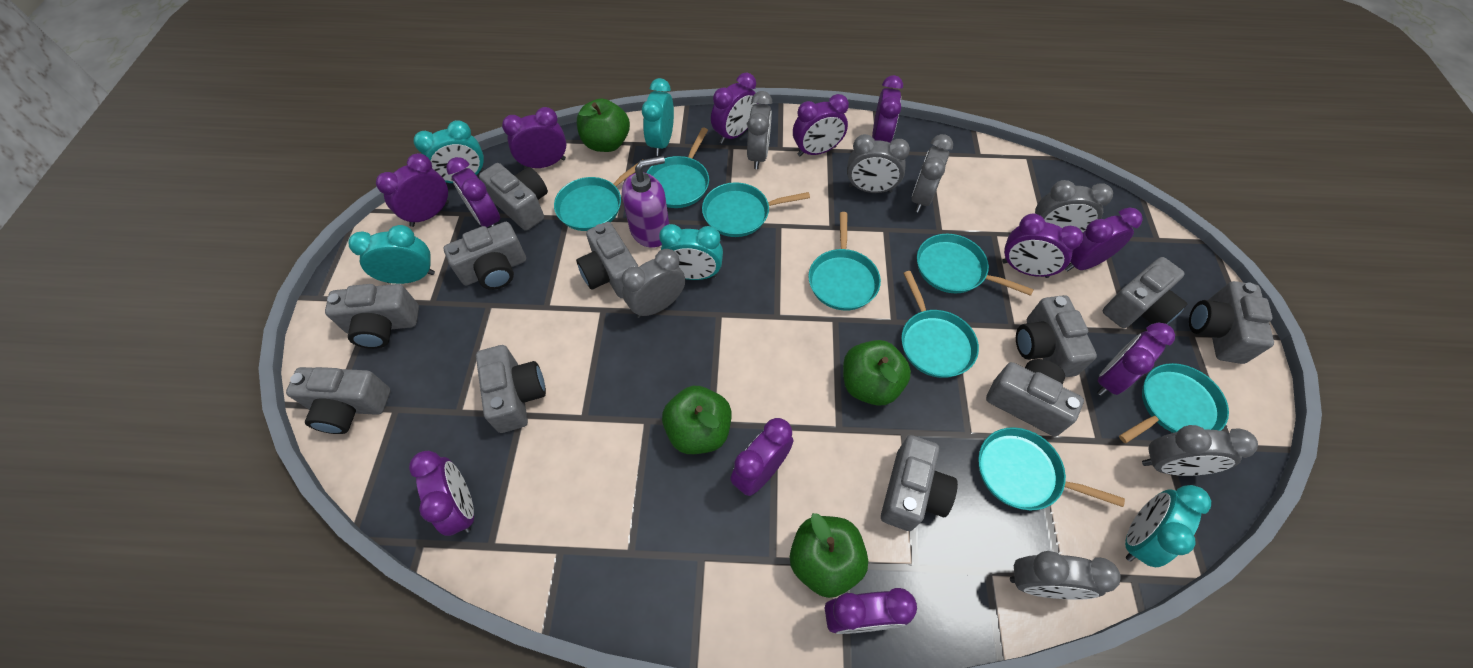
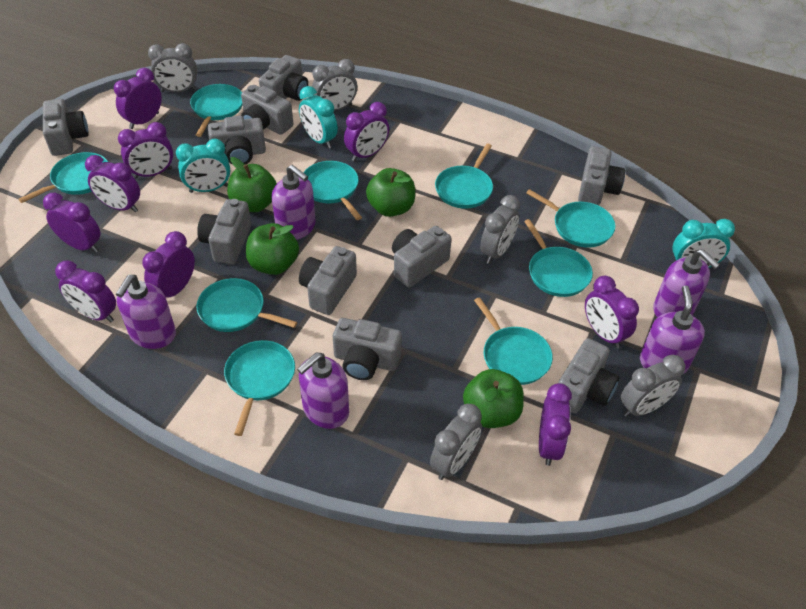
grey camera: 11 -> 10
grey clock: 7 -> 5
purple clock: 12 -> 9
purple soap dispenser: 1 -> 5
turquoise clock: 5 -> 3
turquoise pan: 8 -> 9

